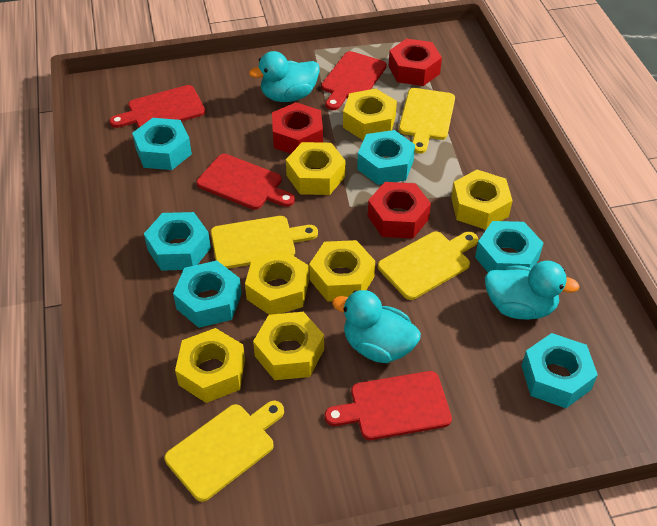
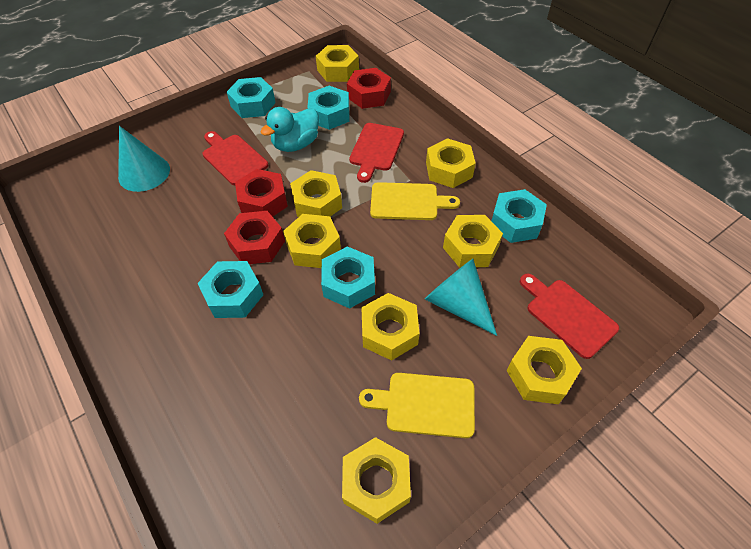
red cutting board: 4 -> 3
turquoise cone: 0 -> 2
turquoise duck: 3 -> 1
turquoise nut: 6 -> 5
yellow cutting board: 4 -> 2
yellow nut: 7 -> 8

